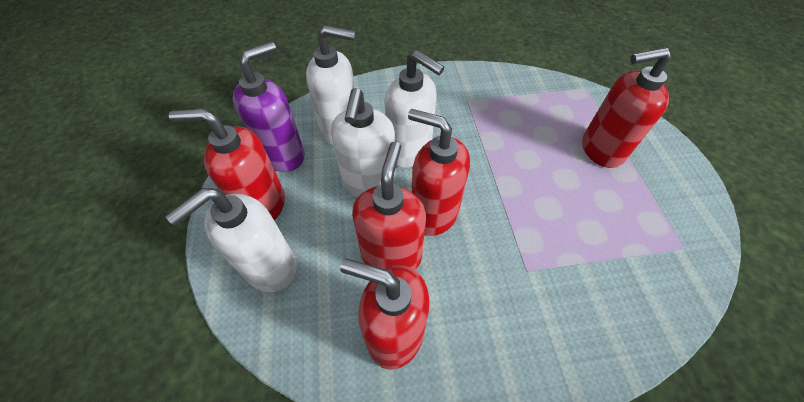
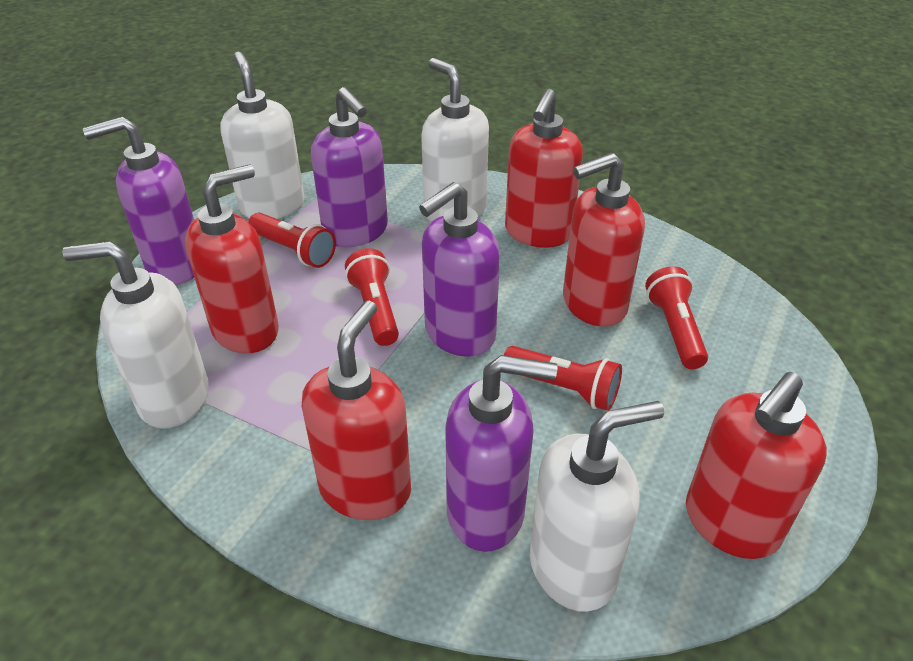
purple soap dispenser: 1 -> 4
red flashlight: 0 -> 4

